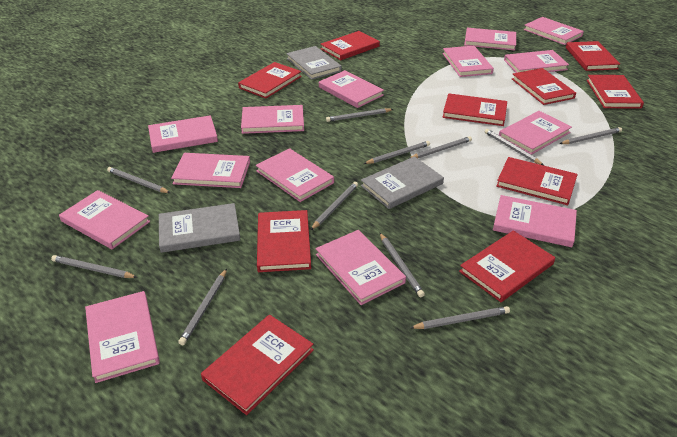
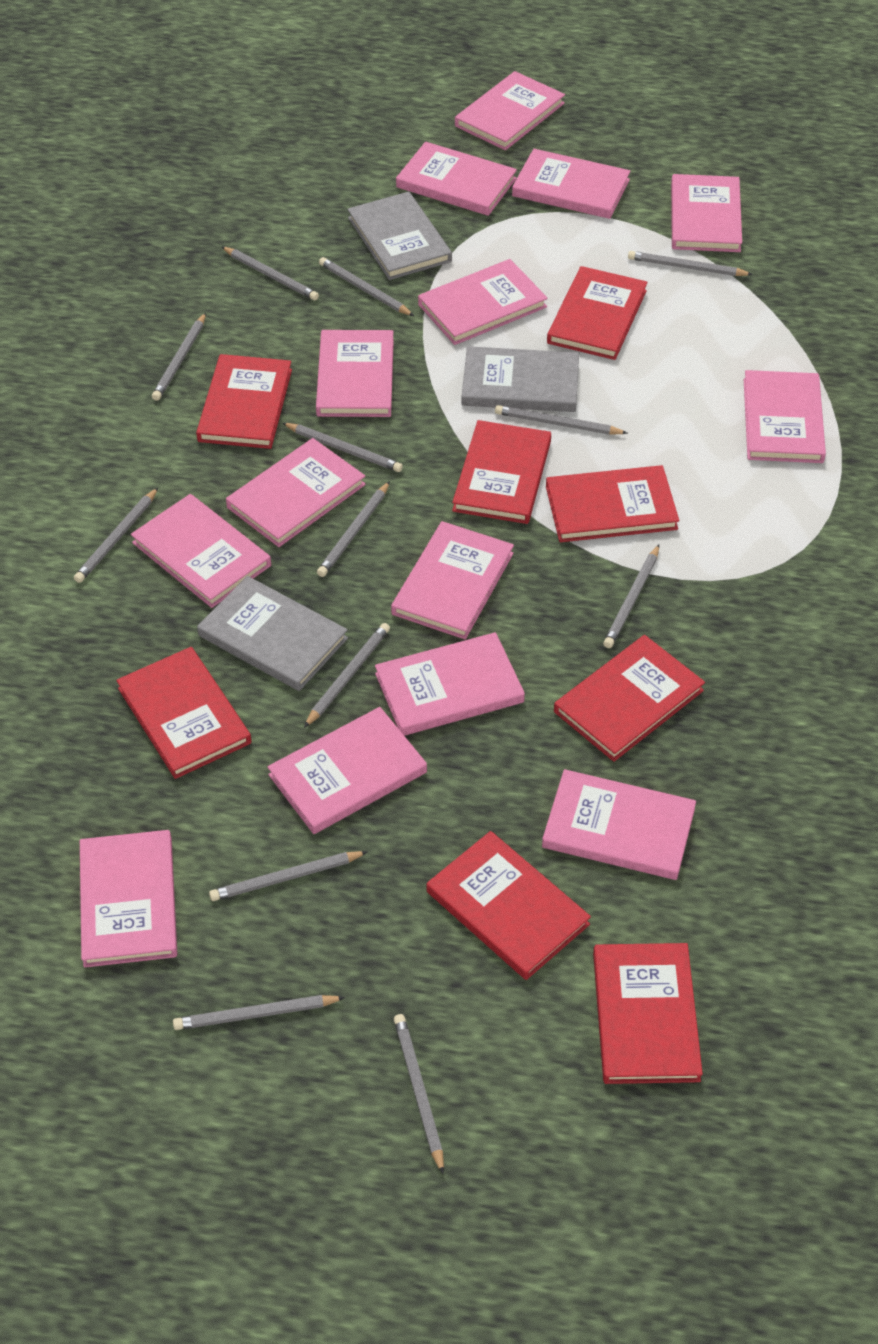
grey pencil: 11 -> 13
red book: 10 -> 8

